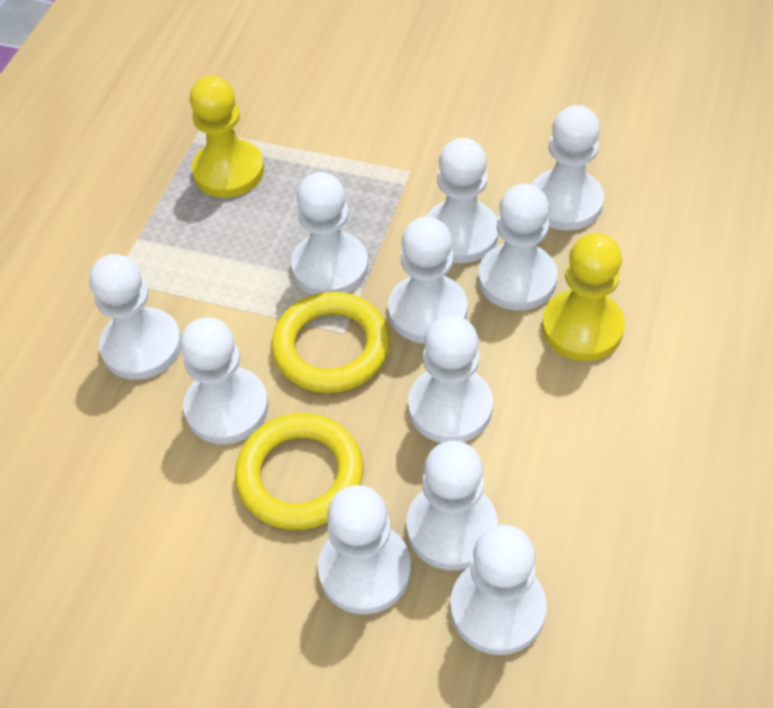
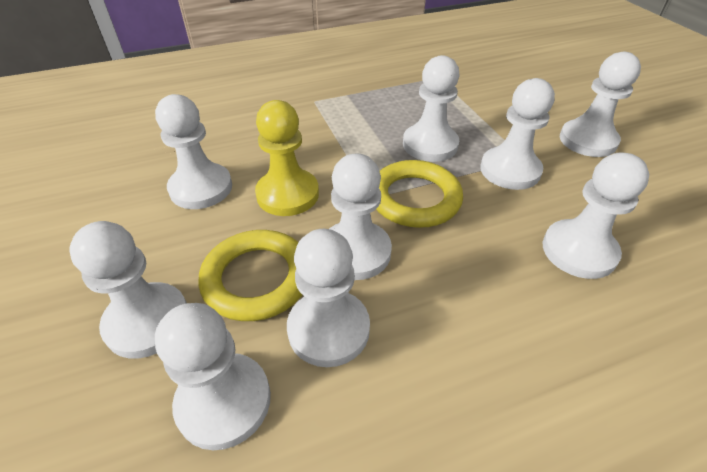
white pawn: 11 -> 9
yellow pawn: 2 -> 1

